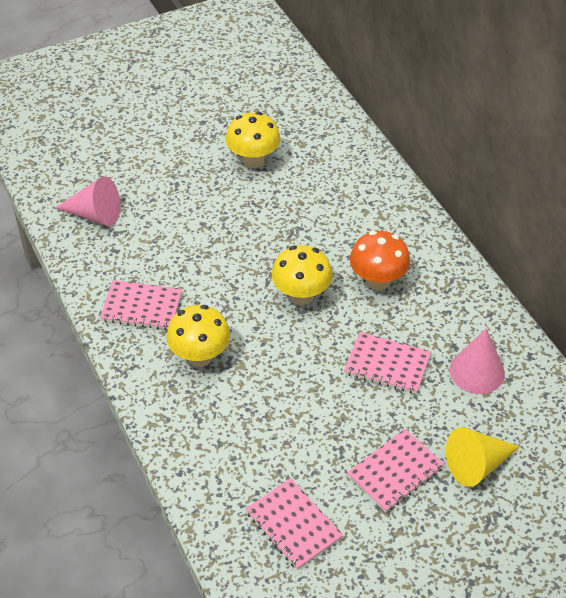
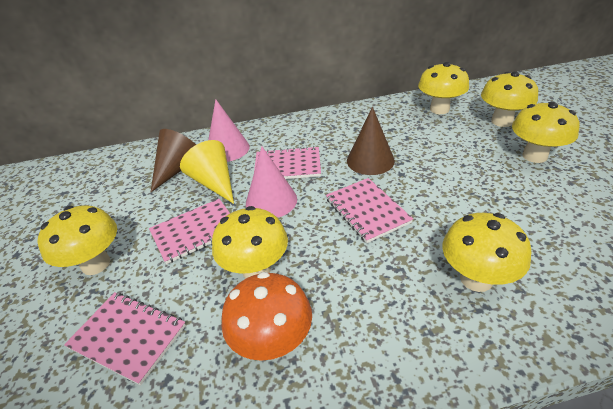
brown cone: 0 -> 2
yellow mushroom: 3 -> 6

